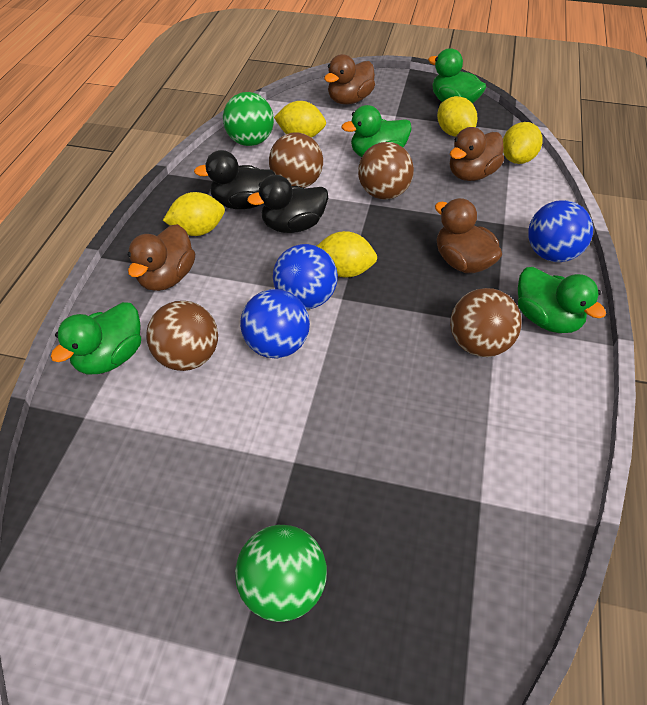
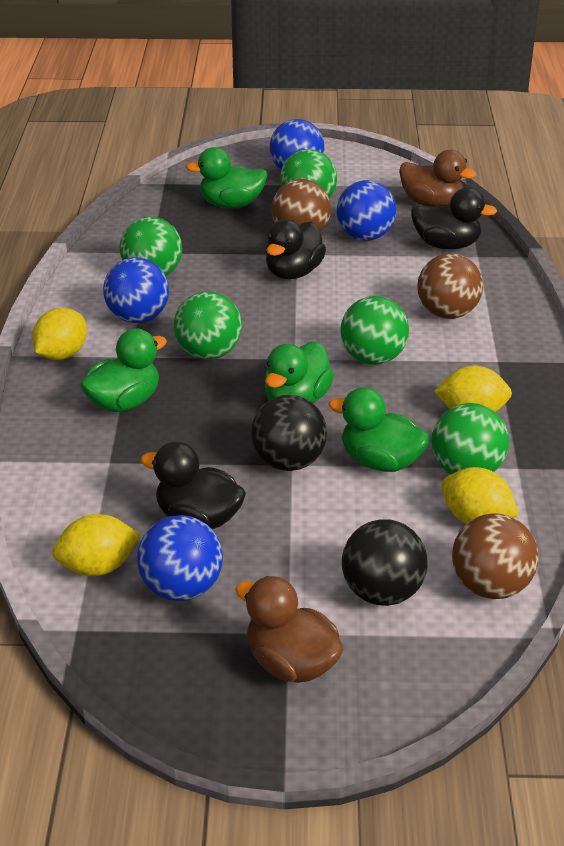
black ball: 0 -> 2
black duck: 2 -> 3
blue ball: 3 -> 4
brown ball: 4 -> 3
brown duck: 4 -> 2
green ball: 2 -> 5
yellow lemon: 5 -> 4

